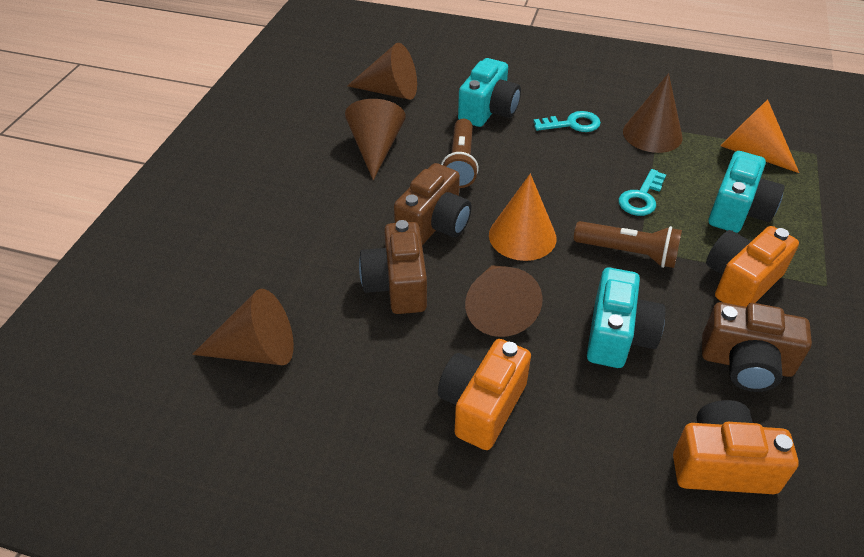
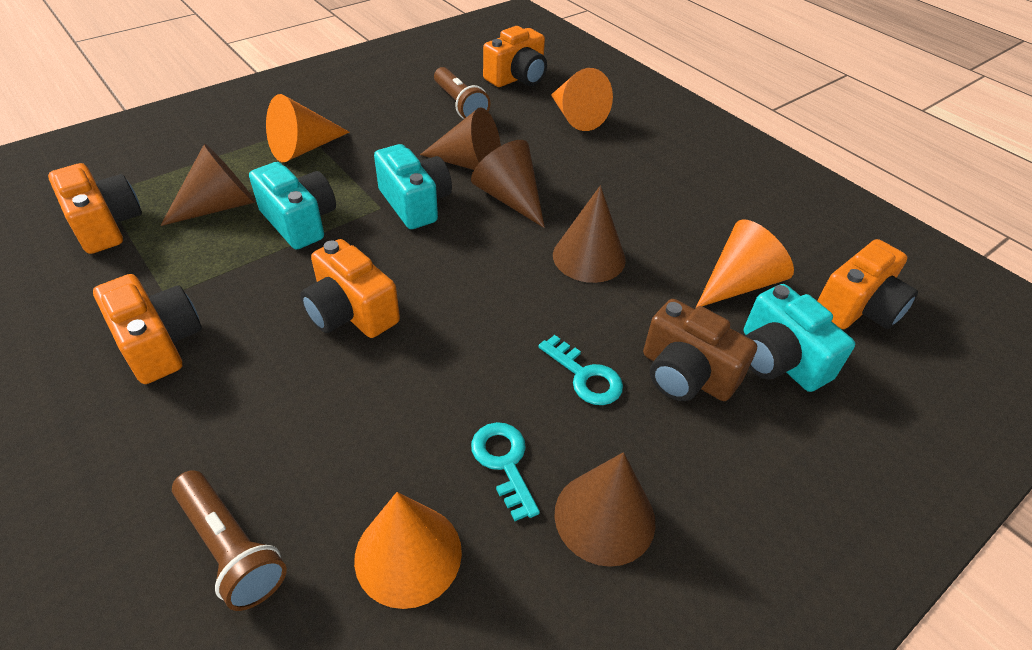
brown camera: 3 -> 1
orange camera: 3 -> 5
orange cone: 2 -> 4

